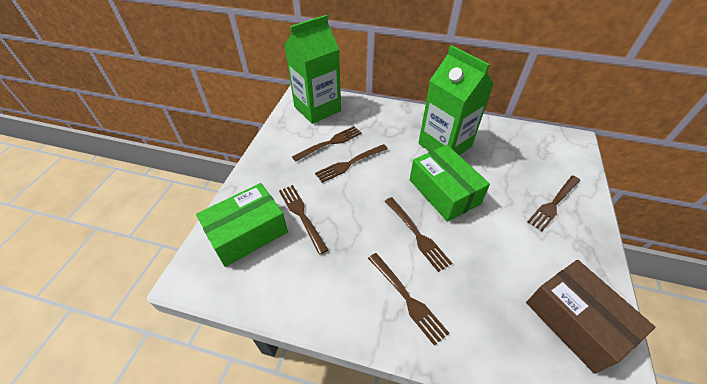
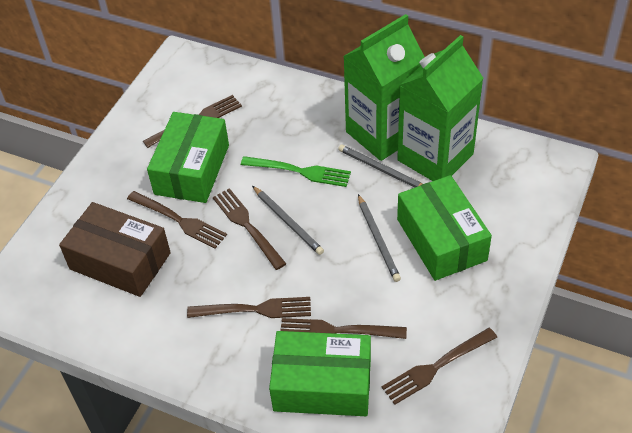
green box: 2 -> 3
green fork: 0 -> 1
grey pencil: 0 -> 3

